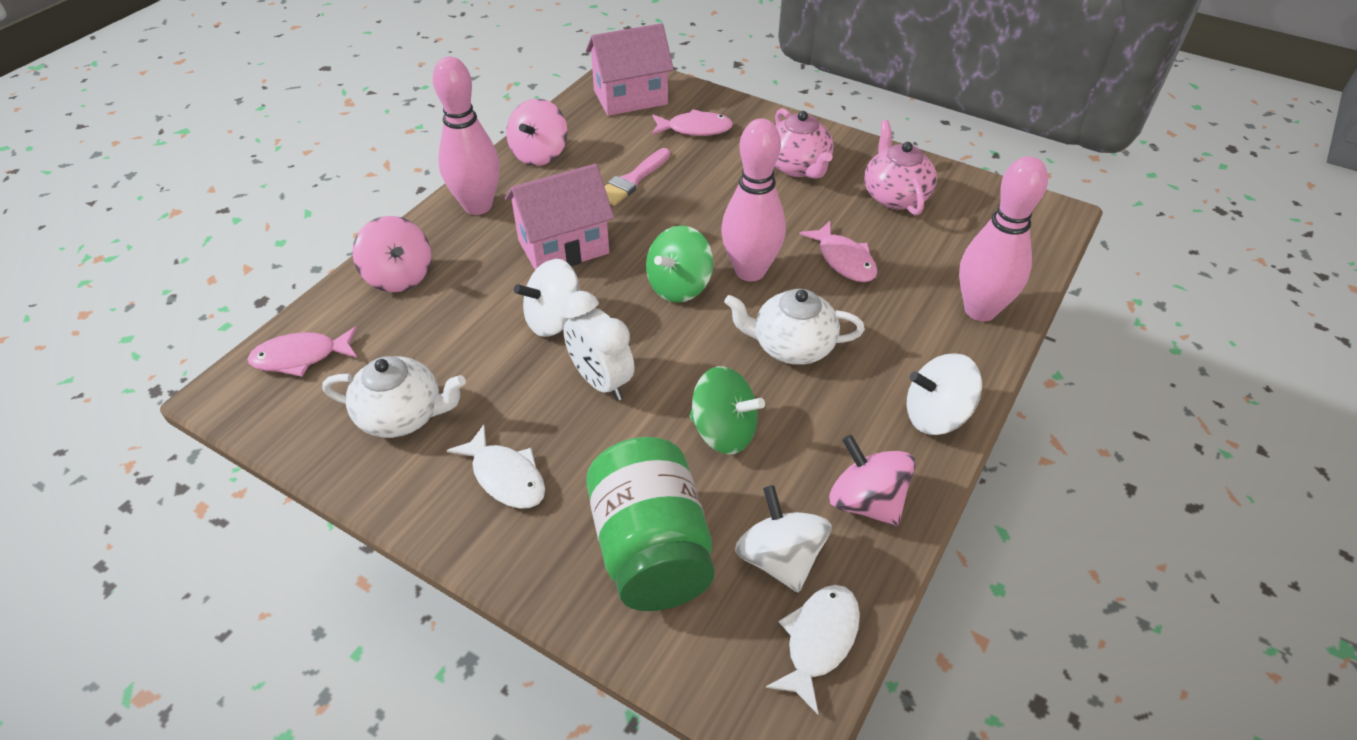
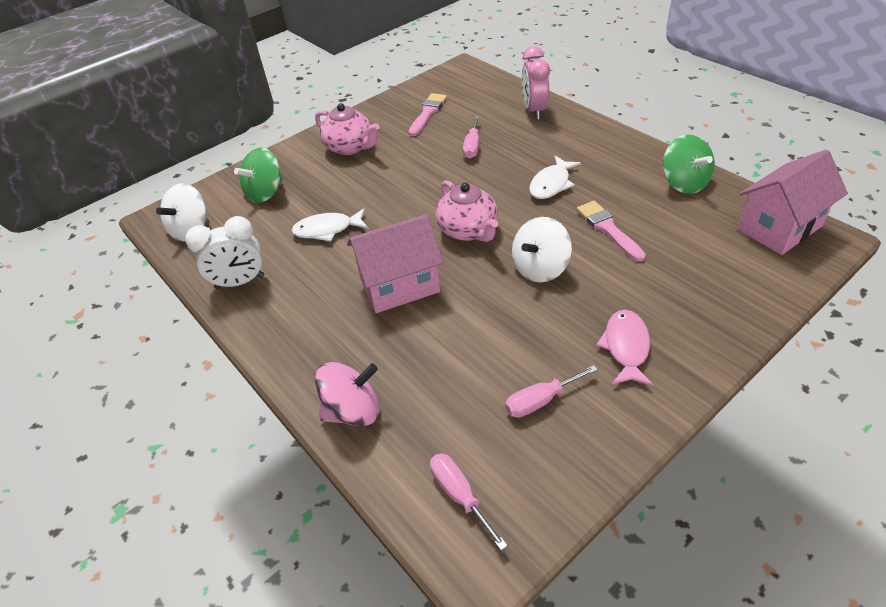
green jar: 1 -> 0
pink bowling pin: 3 -> 0
pink brush: 1 -> 2
pink clock: 0 -> 1
pink fish: 3 -> 1
pink screwdriver: 0 -> 3
pink spinning top: 3 -> 1
white spinning top: 3 -> 2
white teapot: 2 -> 0

